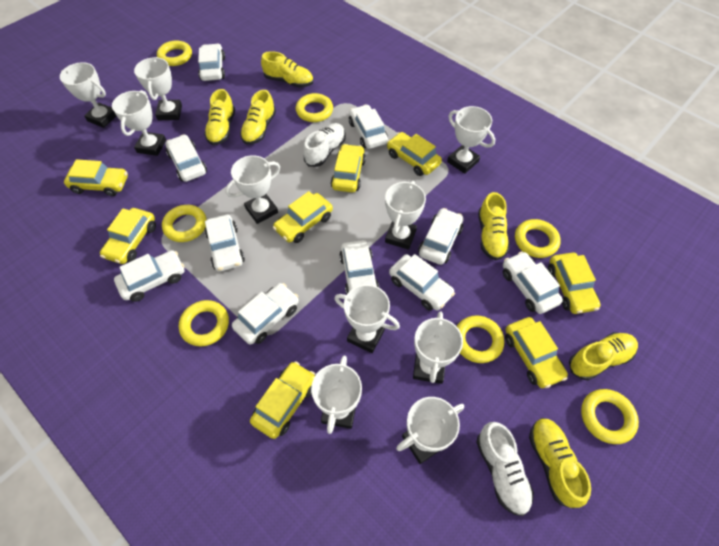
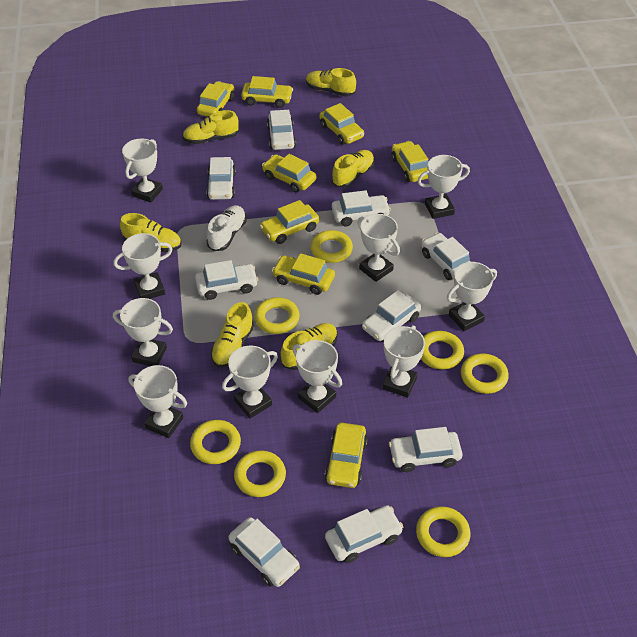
white car: 10 -> 9
white shoe: 2 -> 1

